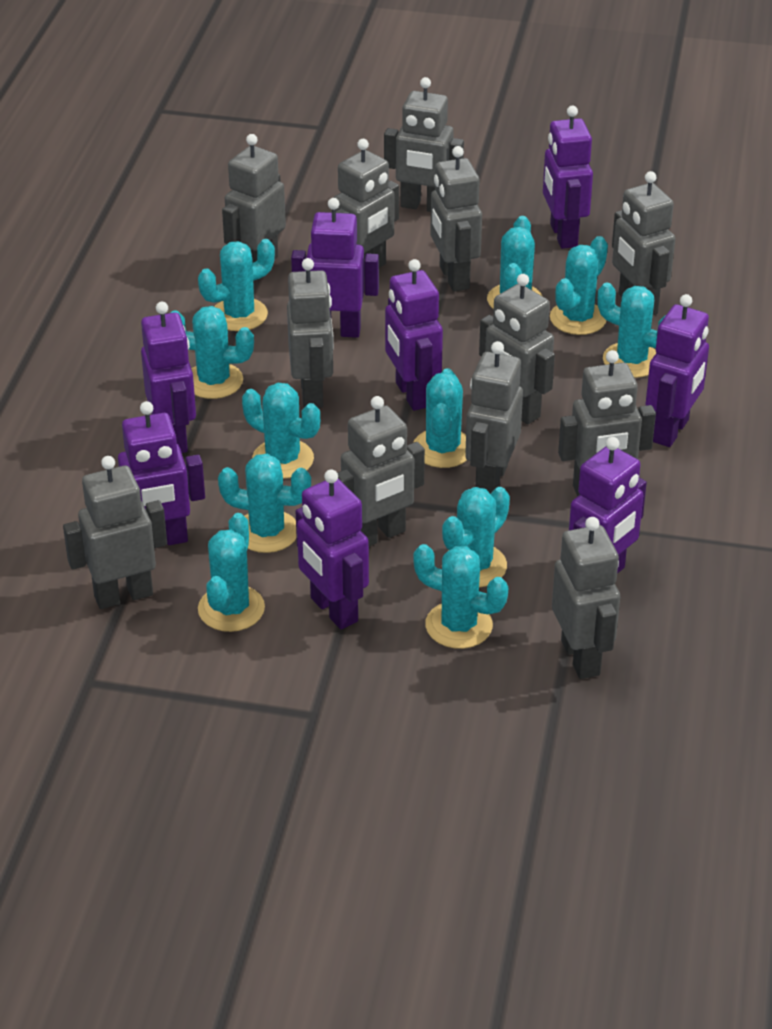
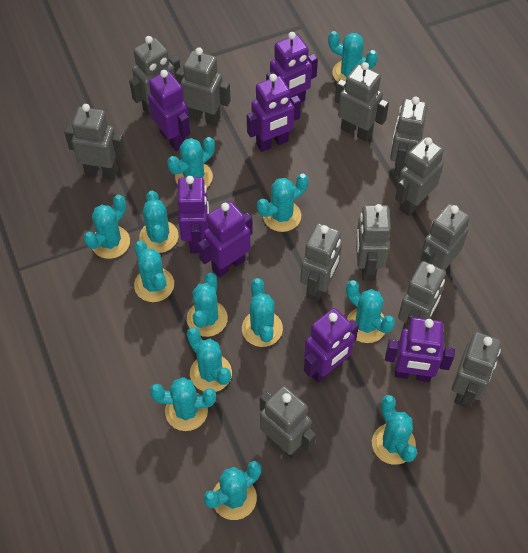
purple robot: 8 -> 7
turquoise cactus: 11 -> 13

